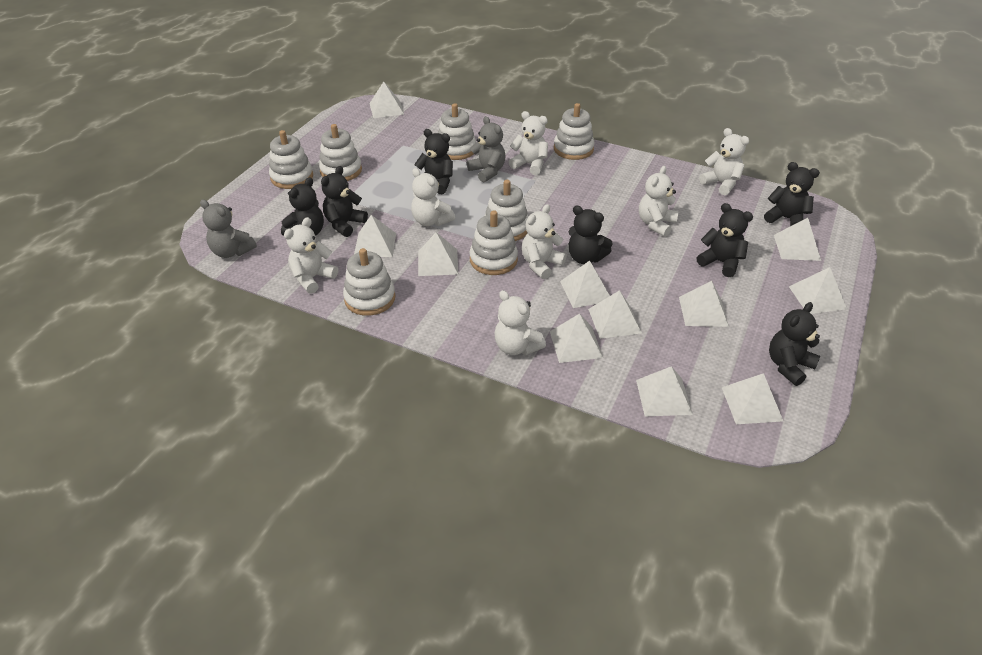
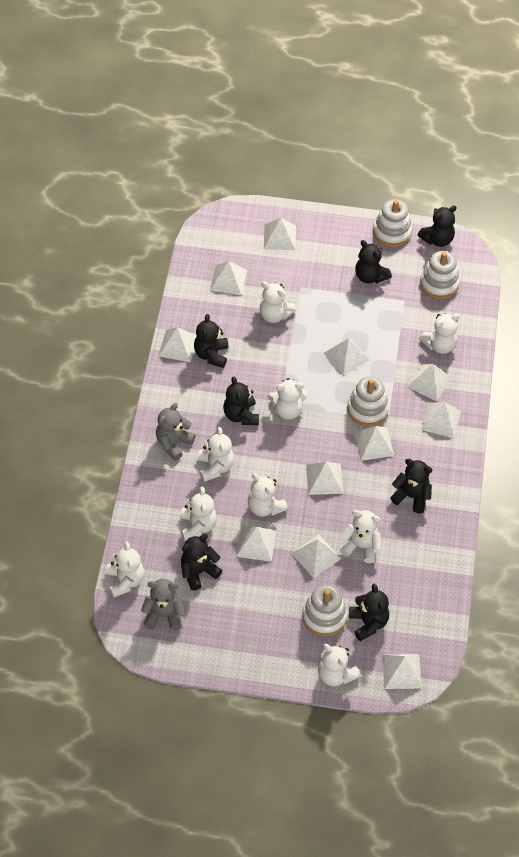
white stacking toy: 7 -> 4
white teddy bear: 7 -> 9

